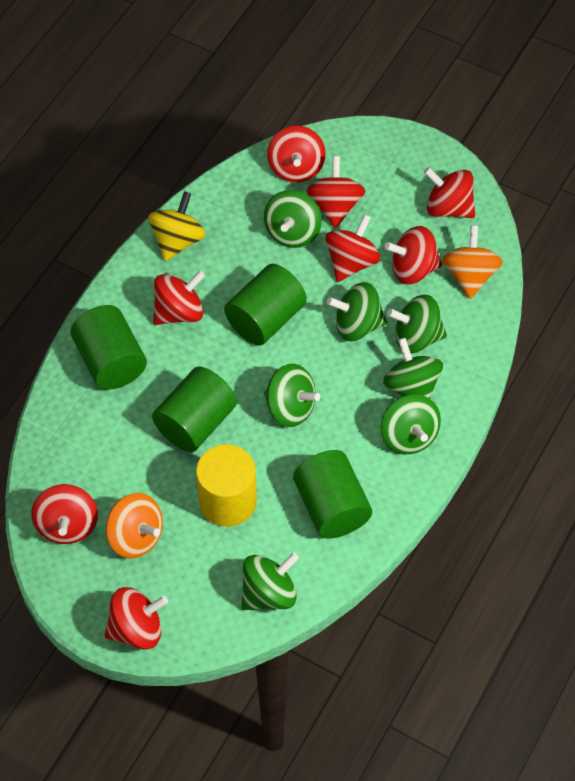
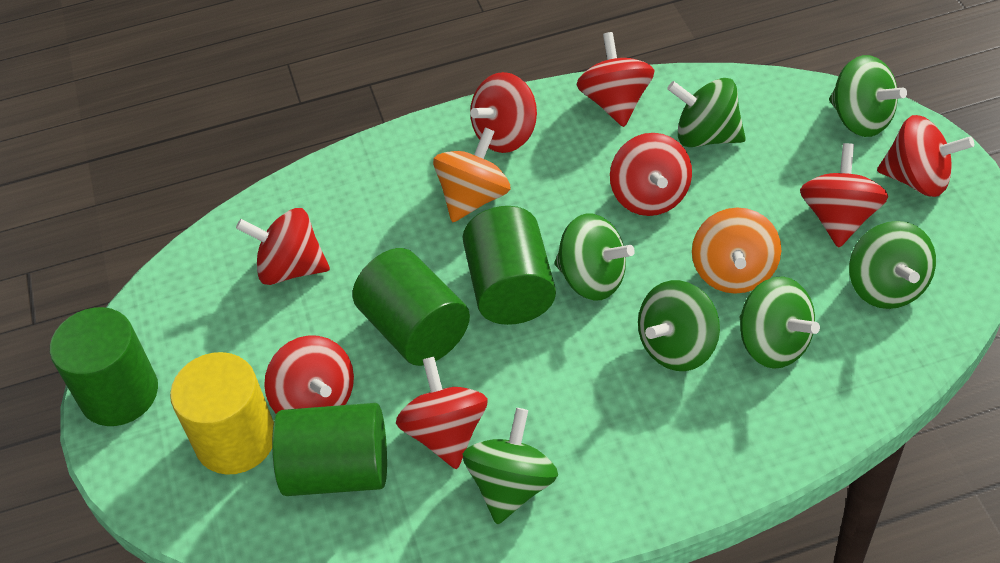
yellow spinning top: 1 -> 0

